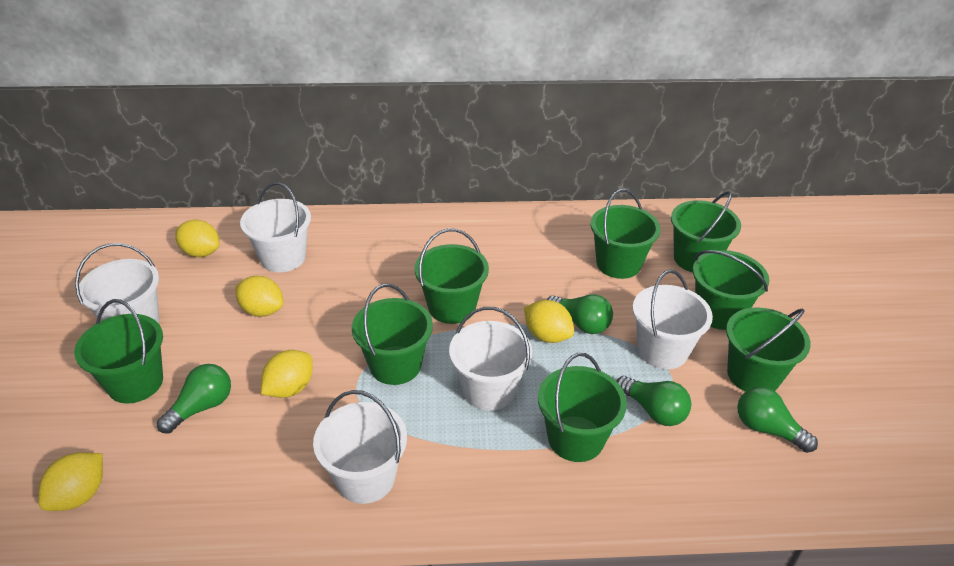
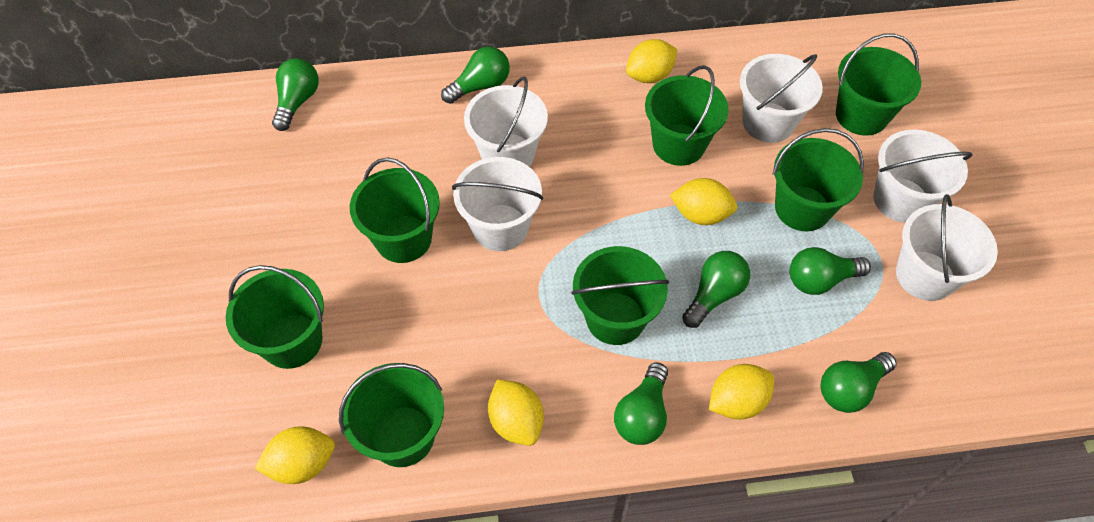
green bucket: 8 -> 7
green light bulb: 4 -> 6

